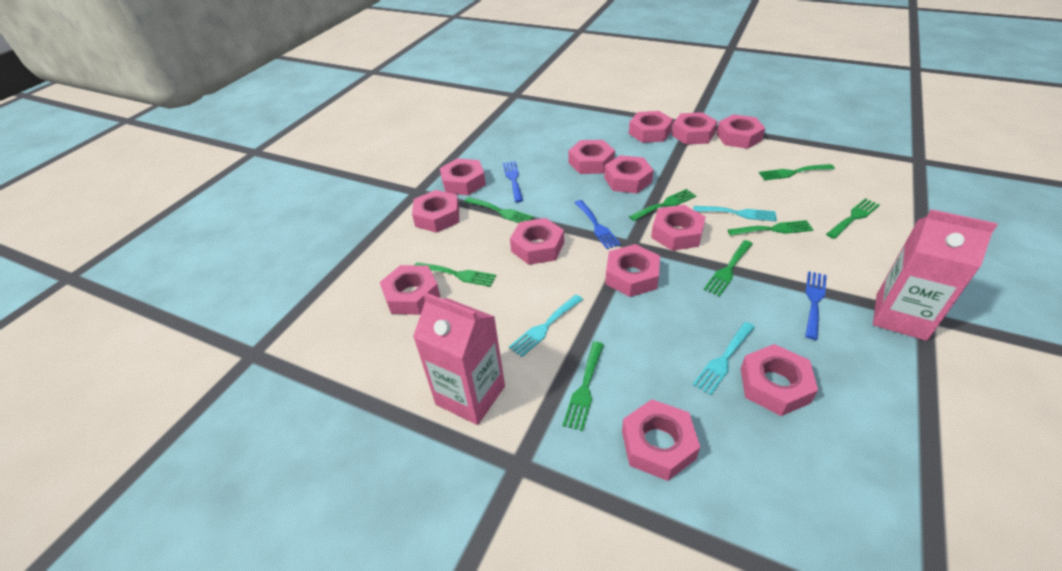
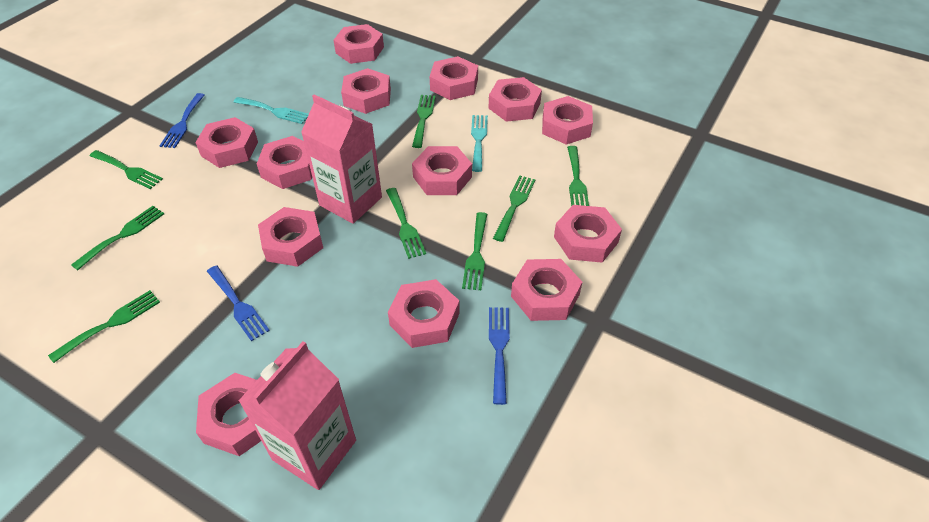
turquoise fork: 3 -> 2

